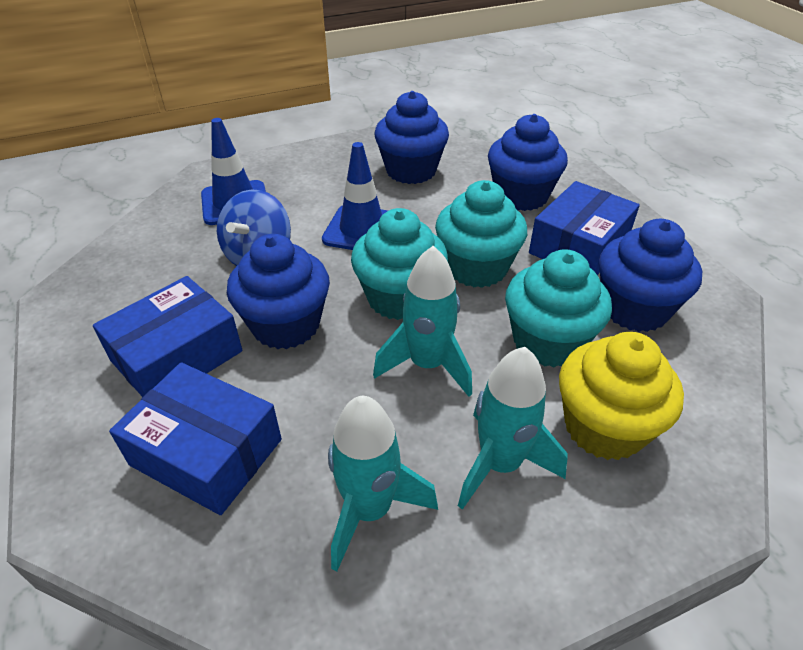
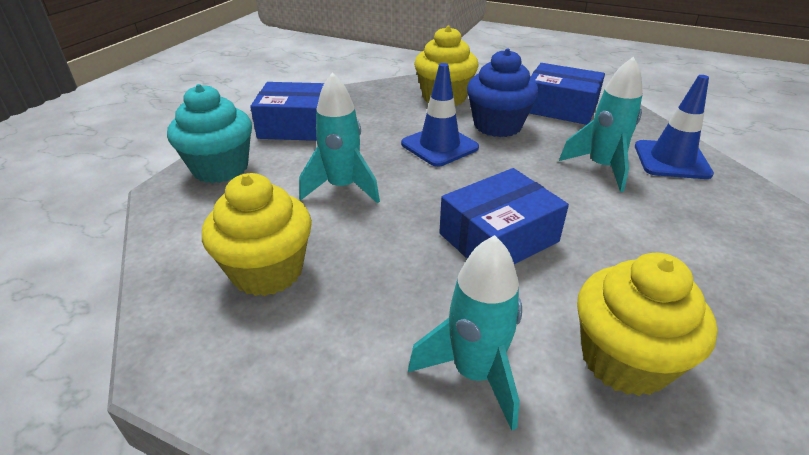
blue cupcake: 4 -> 1
blue spinning top: 1 -> 0
turquoise cupcake: 3 -> 1
yellow cupcake: 1 -> 3

